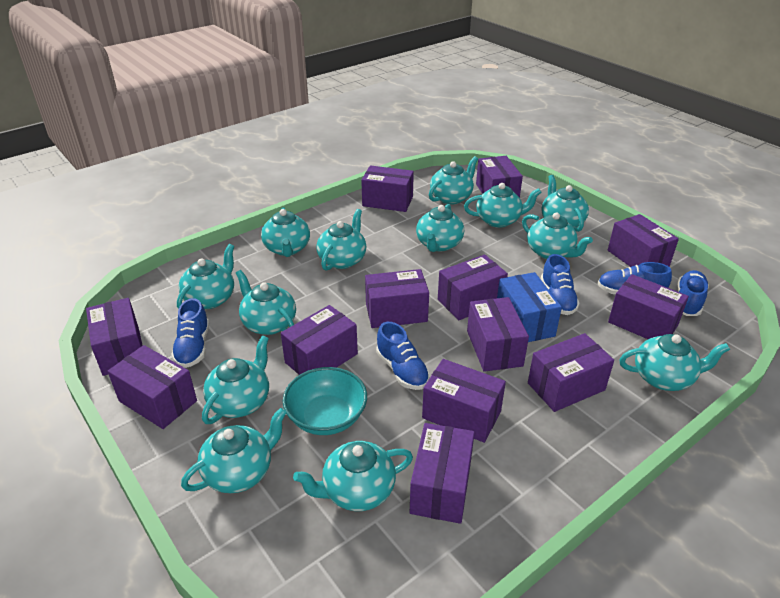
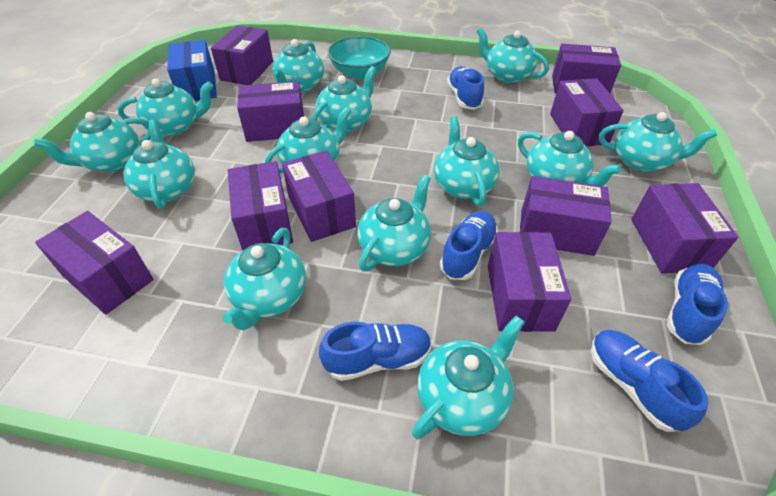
purple box: 13 -> 10

